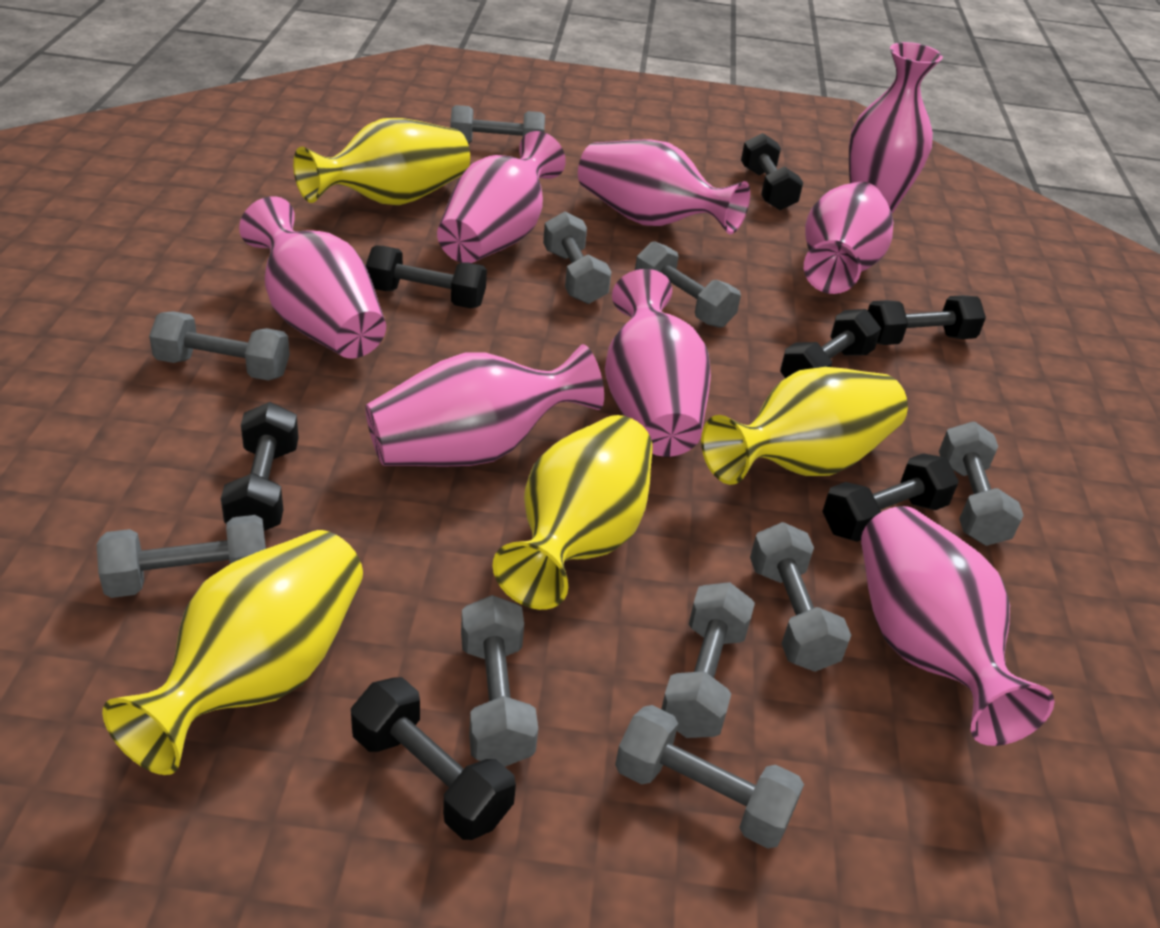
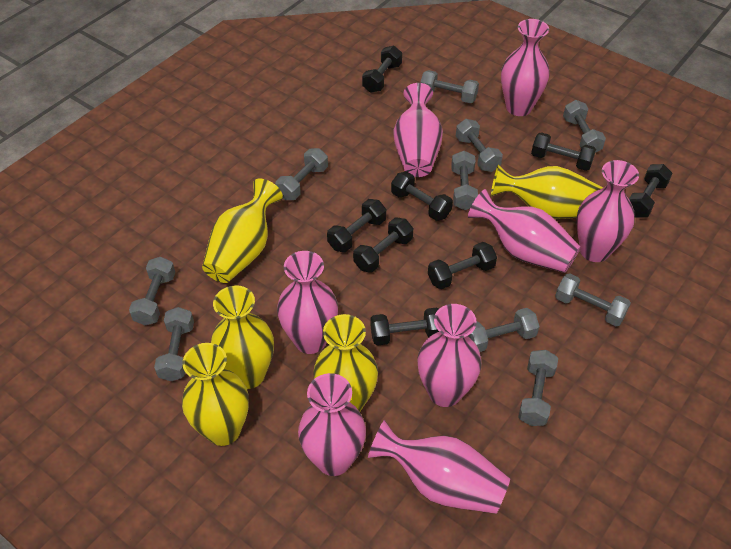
black dumbbell: 7 -> 8
yellow vase: 4 -> 5

